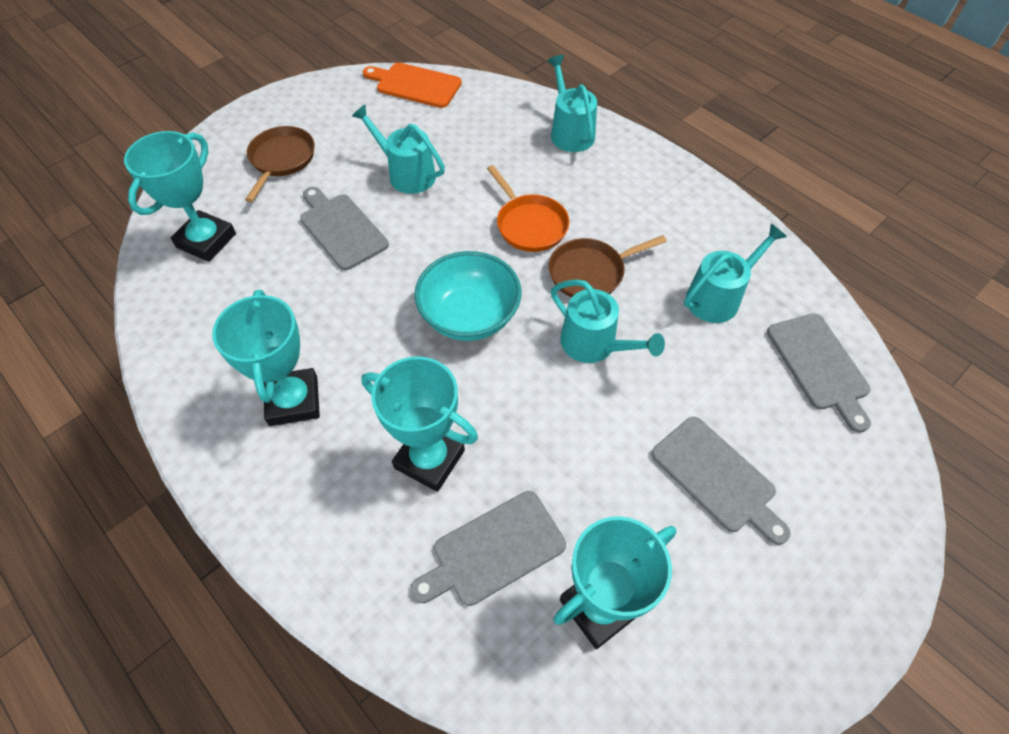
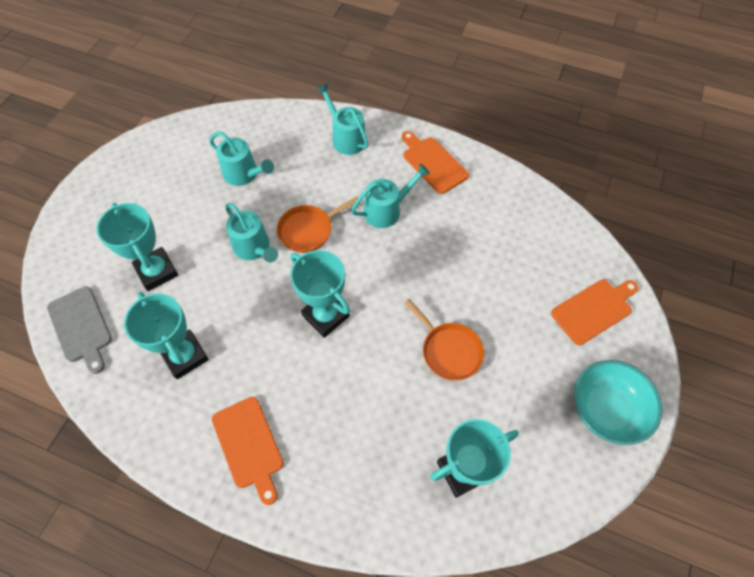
brown pan: 2 -> 0
grey cutting board: 4 -> 1
orange cutting board: 1 -> 3
orange pan: 1 -> 2

